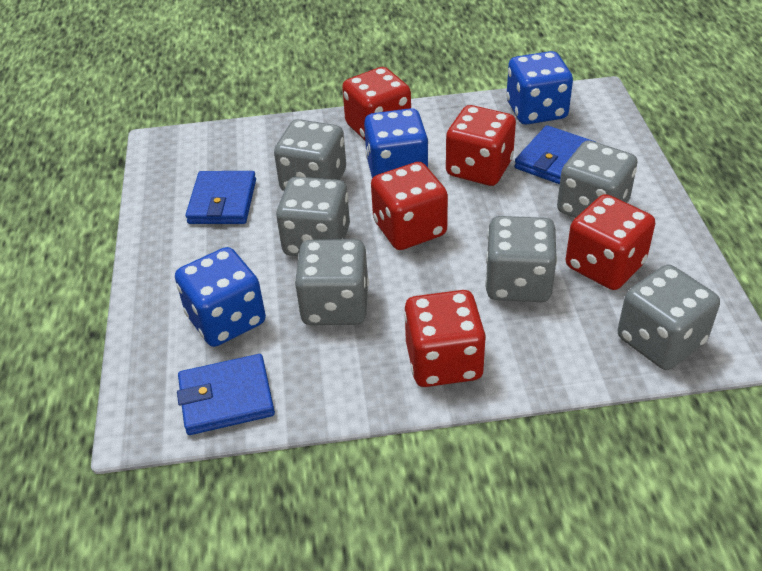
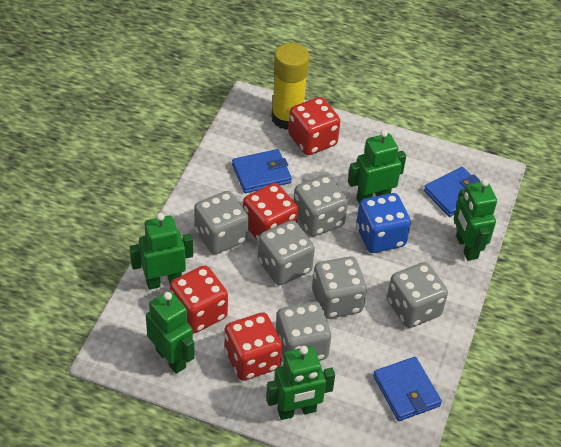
blue dice: 3 -> 1
green robot: 0 -> 5
red dice: 5 -> 4
yellow glue stick: 0 -> 1

